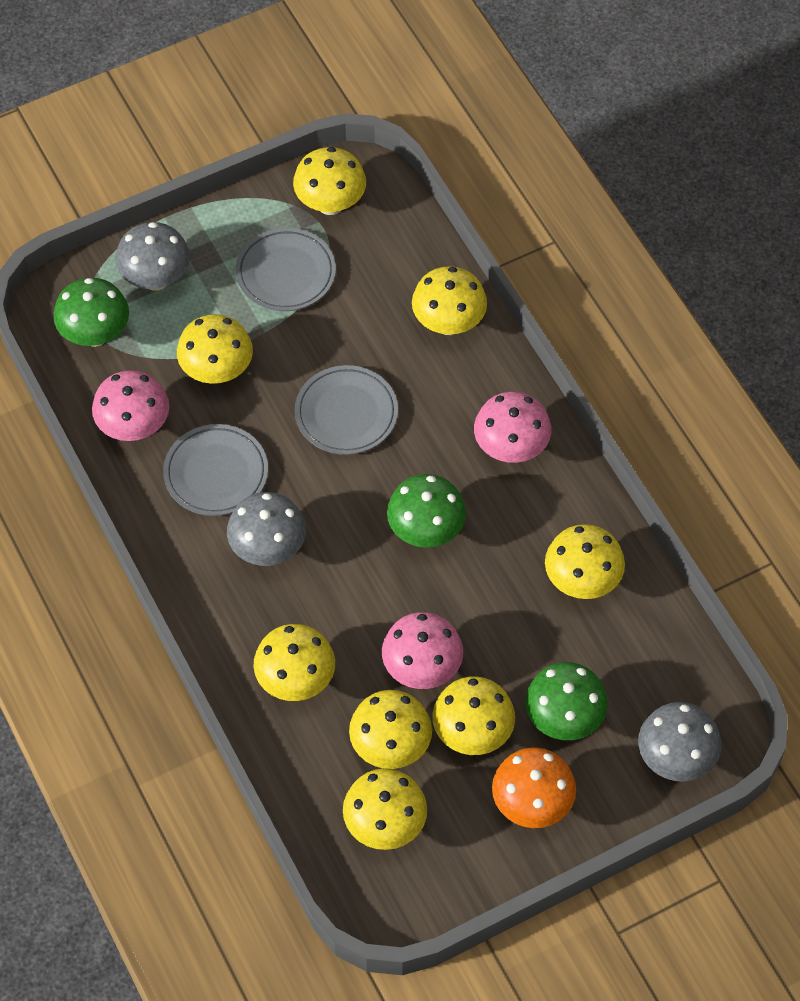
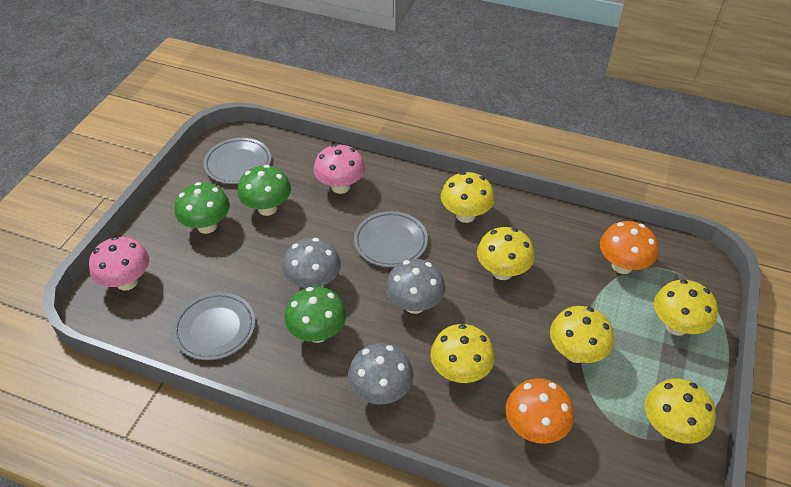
orange mushroom: 1 -> 2
pink mushroom: 3 -> 2
yellow mushroom: 8 -> 6

